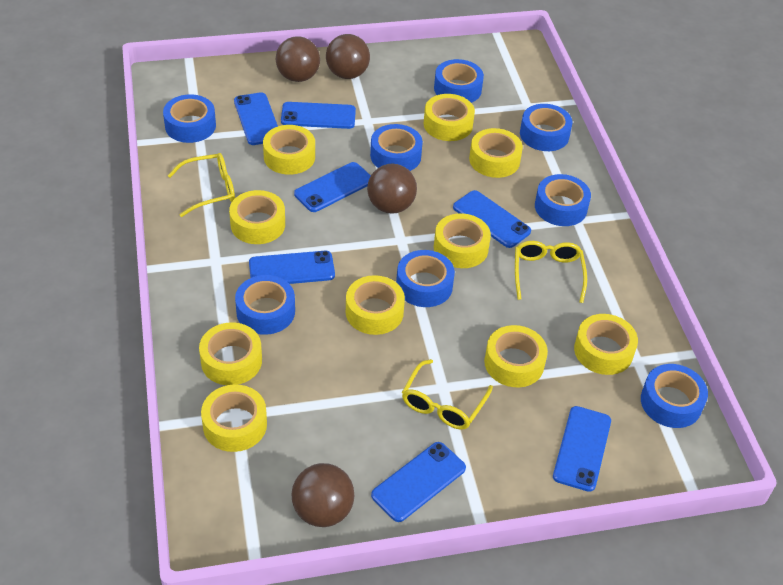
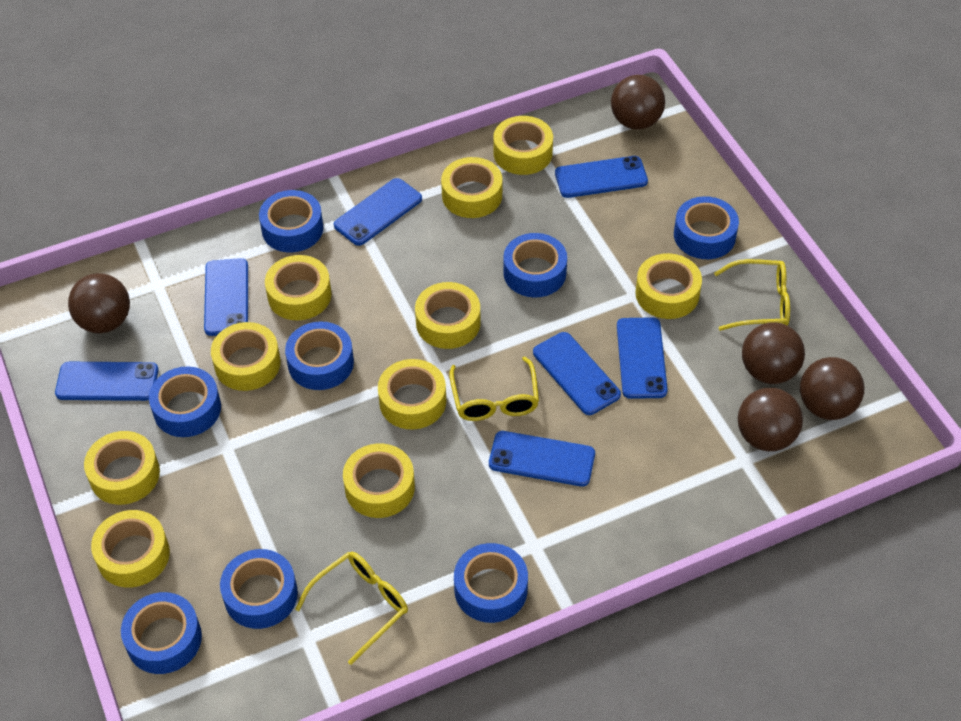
brown ball: 4 -> 5

